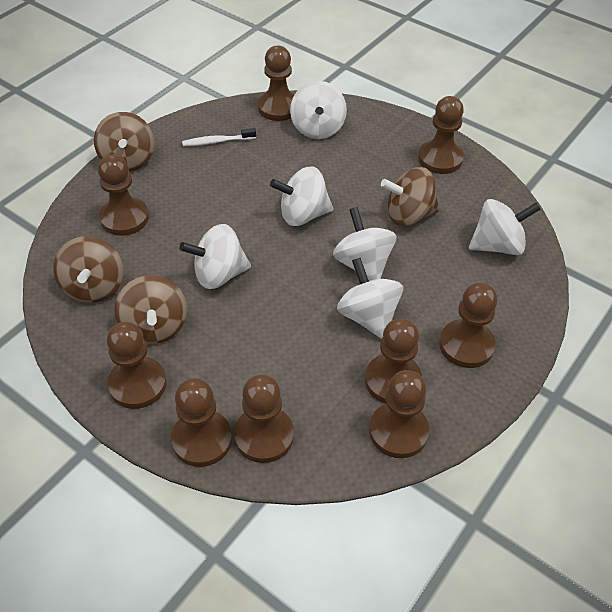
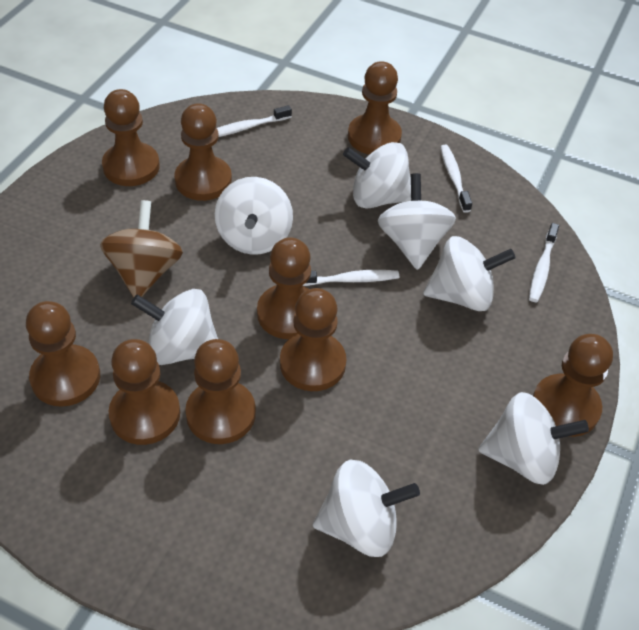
brown spinning top: 4 -> 1
white spinning top: 6 -> 7
white toothbrush: 1 -> 4

